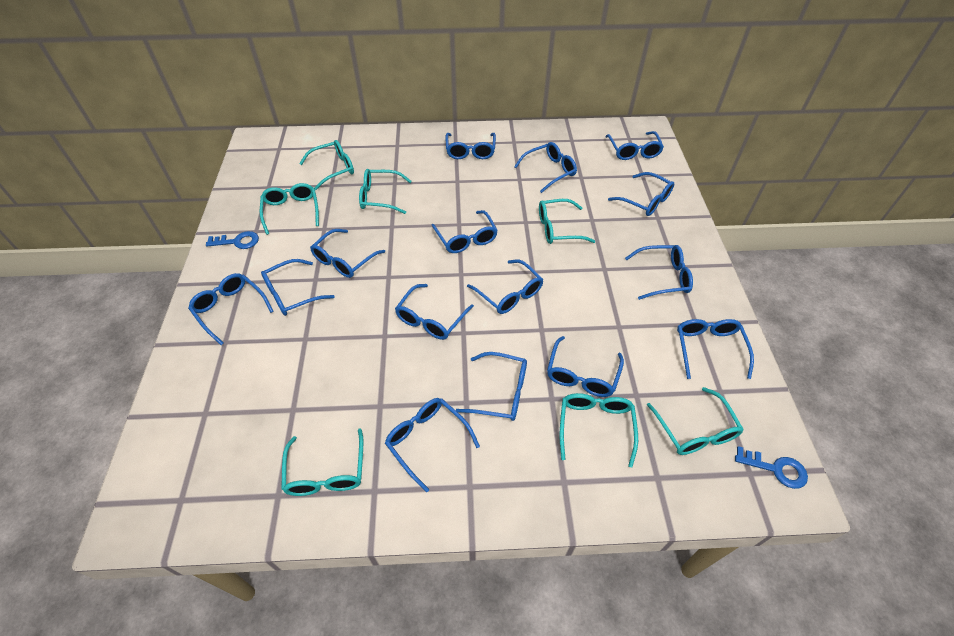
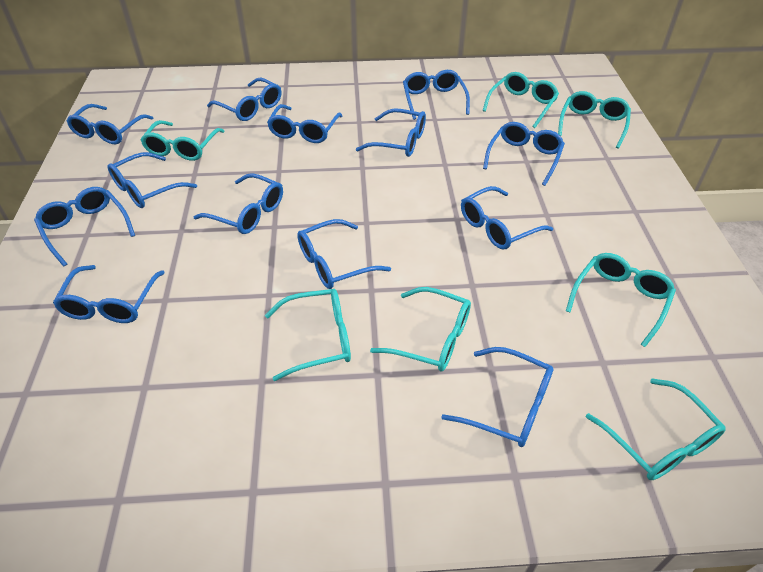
blue glasses: 15 -> 13
blue key: 2 -> 0

